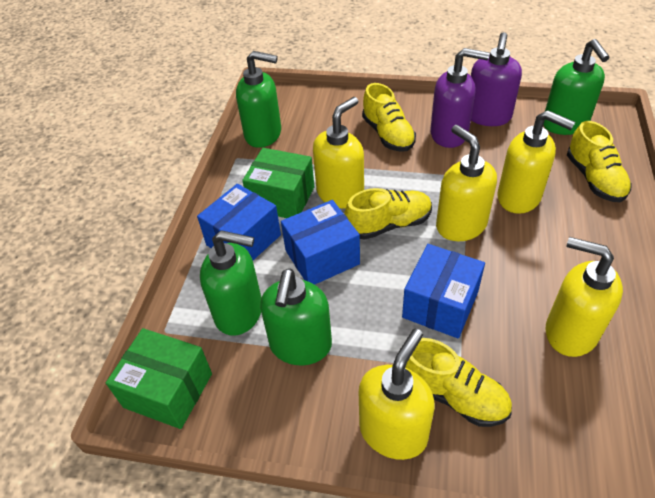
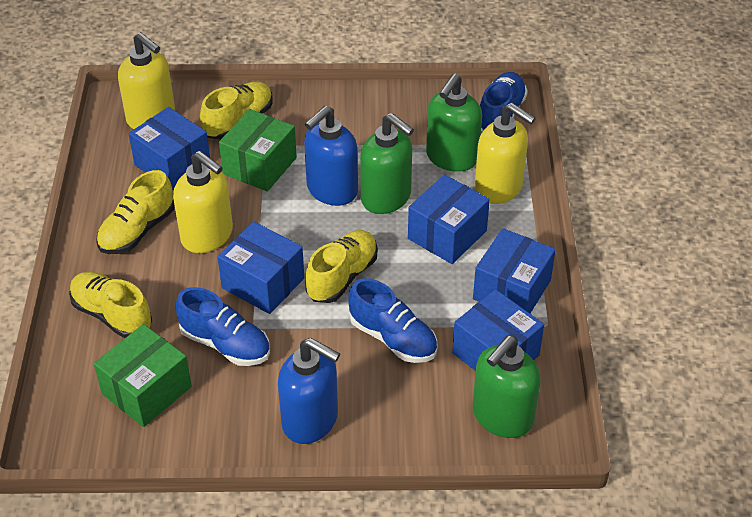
blue box: 3 -> 5
blue shoe: 0 -> 3
blue soap dispenser: 0 -> 2
green soap dispenser: 4 -> 3
purple soap dispenser: 2 -> 0
yellow soap dispenser: 5 -> 3

